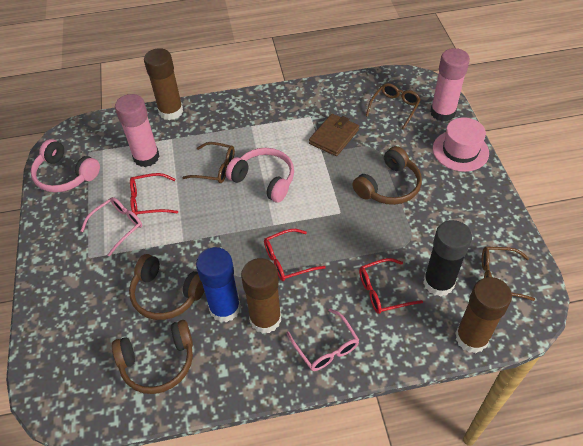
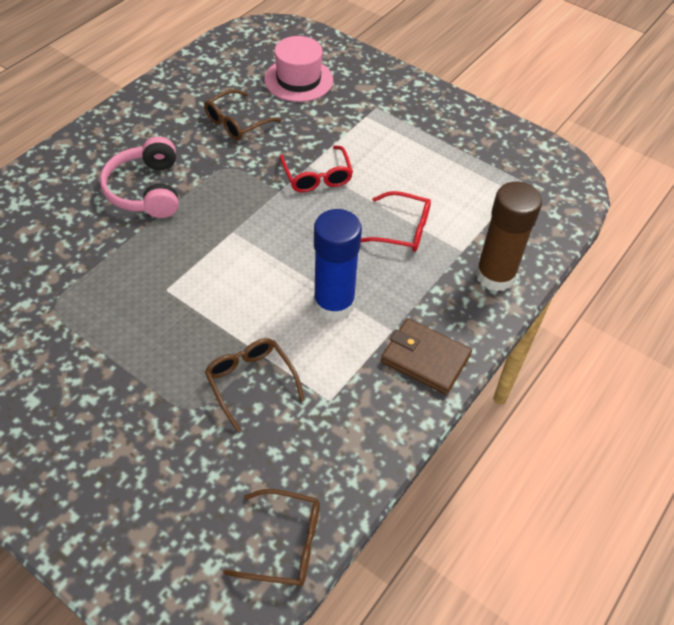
black glue stick: 1 -> 0
brown glue stick: 3 -> 1
brown headphones: 3 -> 0
pink glasses: 2 -> 0
pink glue stick: 2 -> 0
pink headphones: 2 -> 1
red glasses: 3 -> 2

